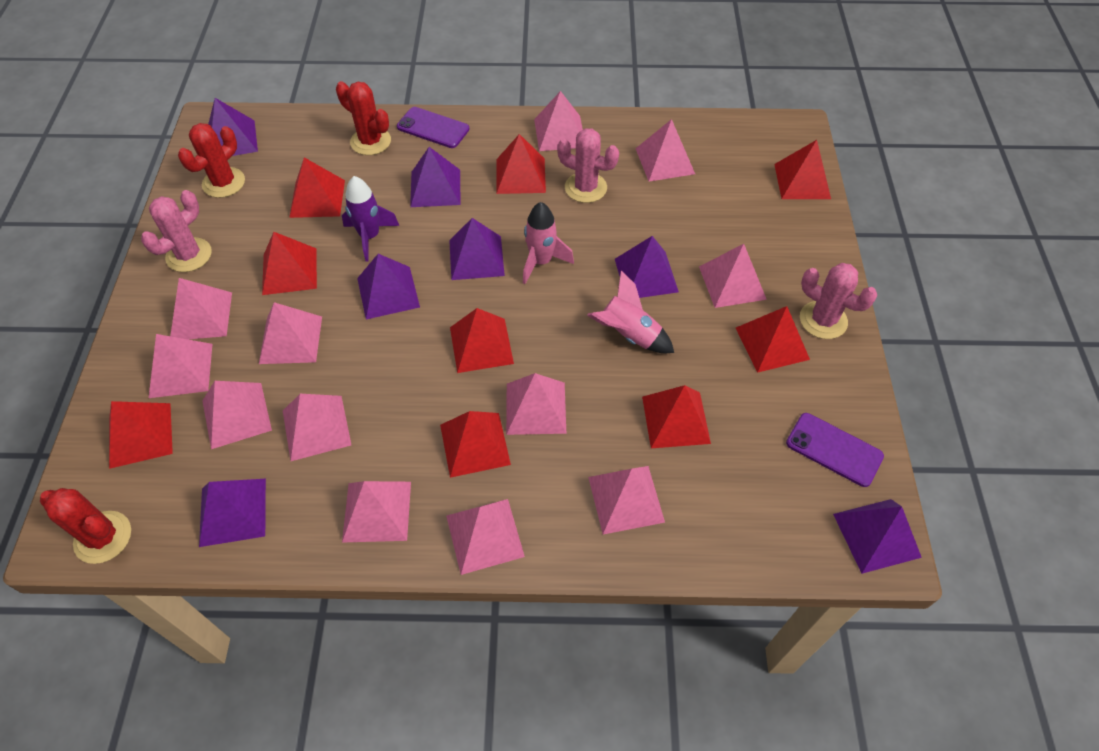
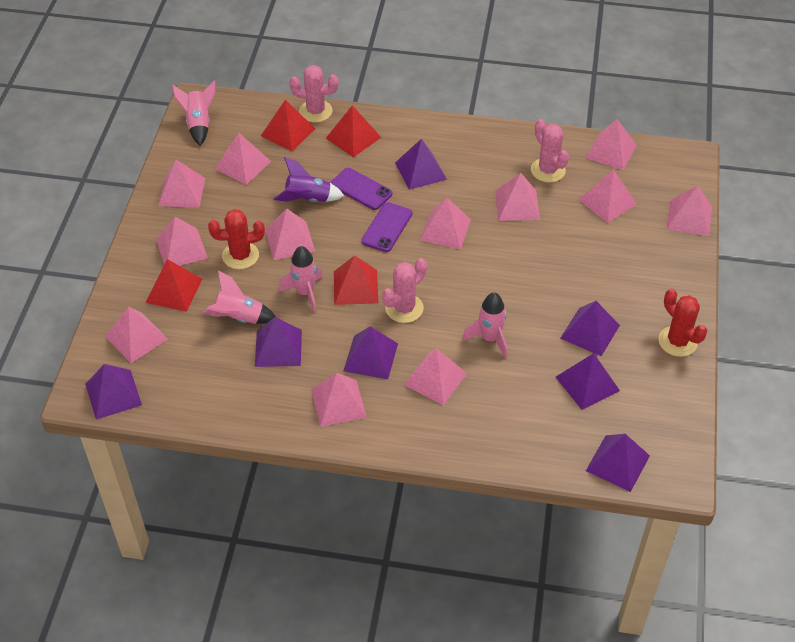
pink rocket: 2 -> 4
red cactus: 3 -> 2
red pyramid: 9 -> 4

